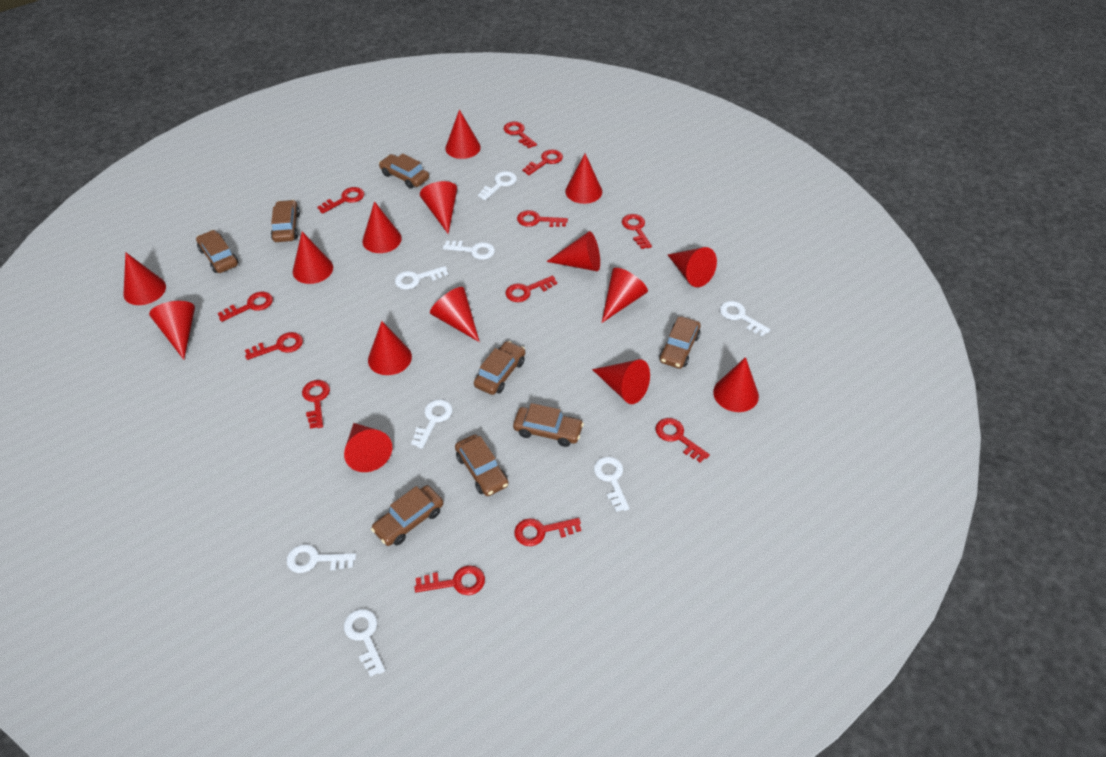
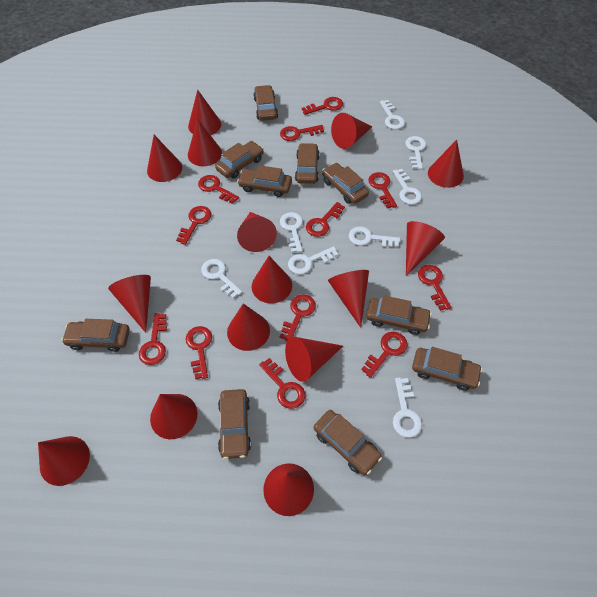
brown car: 8 -> 10

